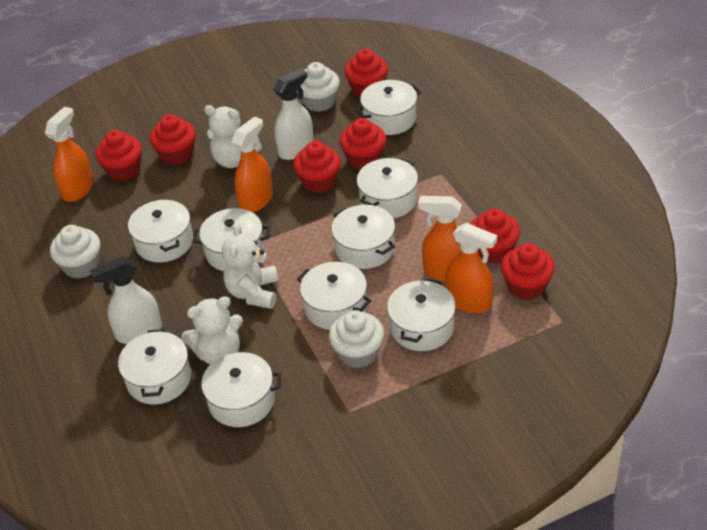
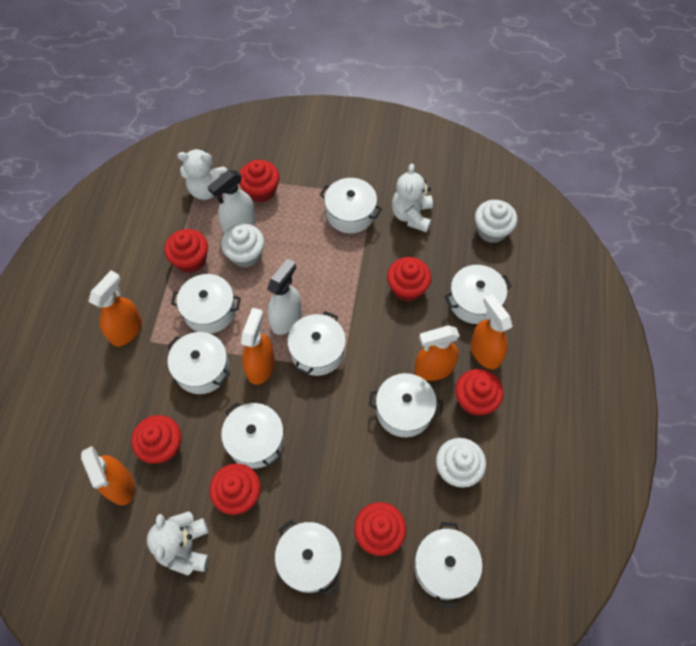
orange spray bottle: 4 -> 5

